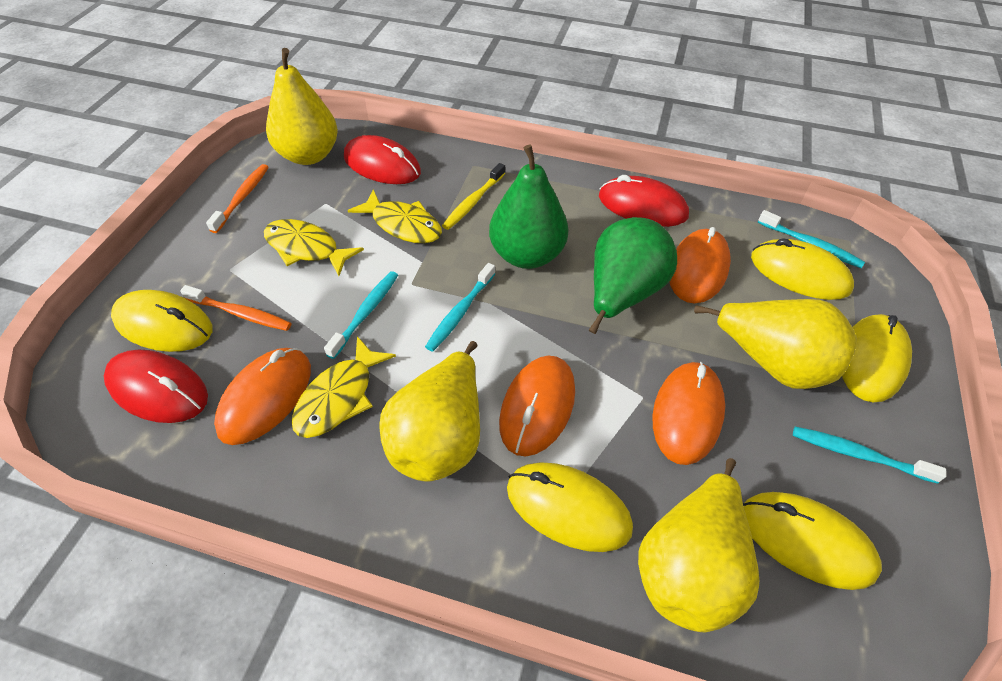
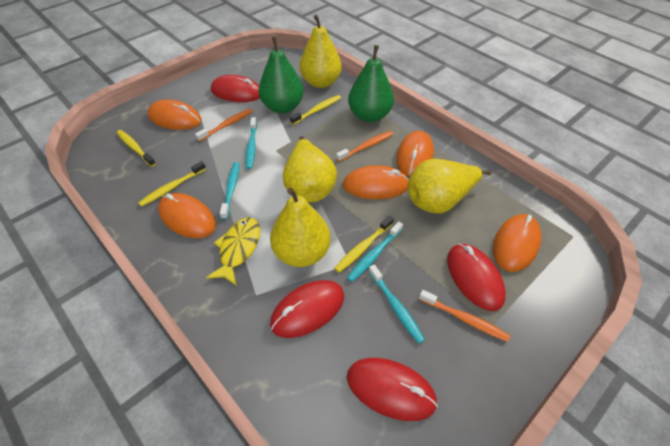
orange mouse: 4 -> 5
orange toothbrush: 2 -> 3
red mouse: 3 -> 4
yellow fish: 3 -> 1
yellow mouse: 5 -> 0
yellow toothbrush: 1 -> 4

